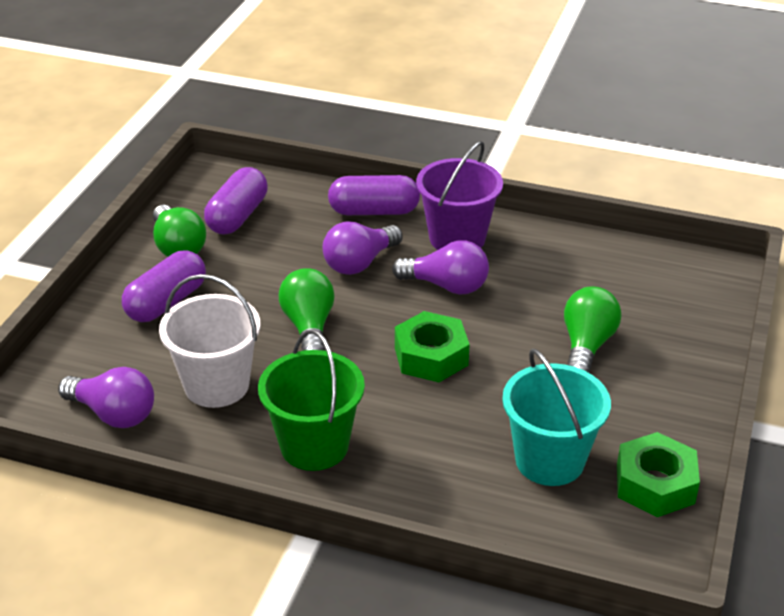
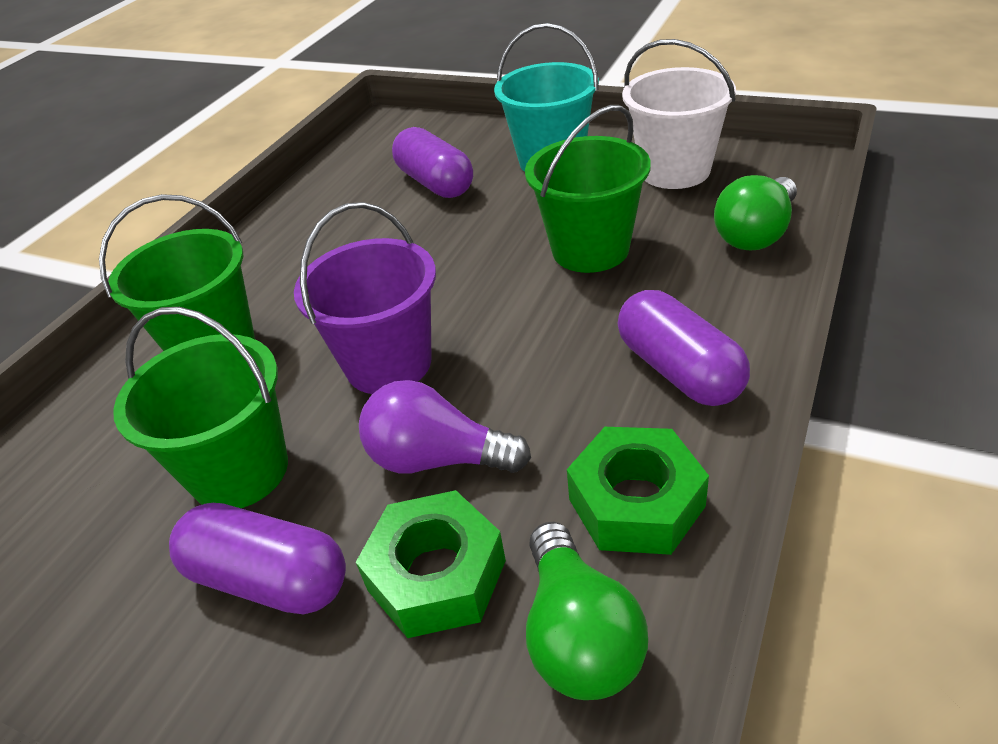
green bucket: 1 -> 3
green light bulb: 3 -> 2
purple light bulb: 3 -> 1

